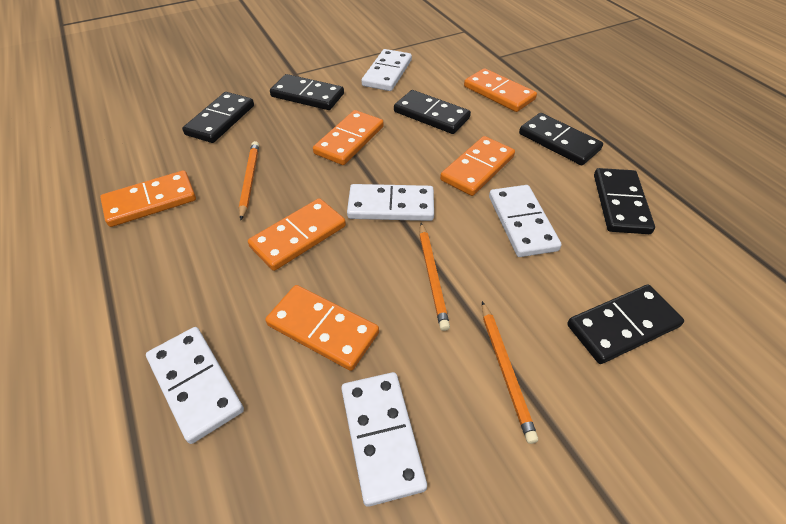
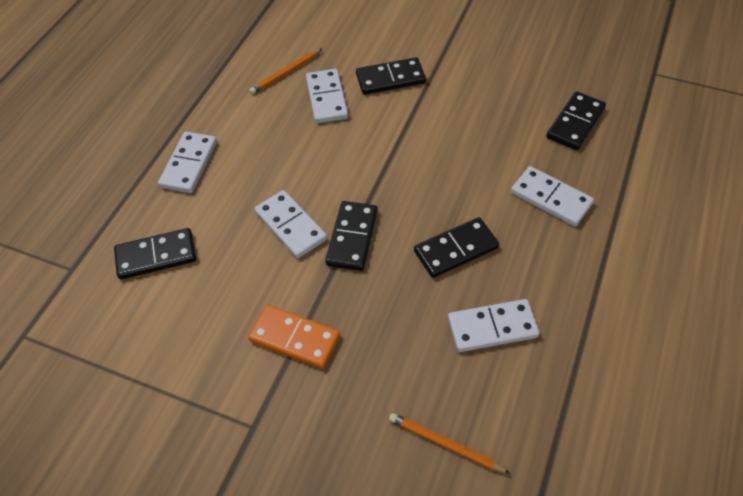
black domino: 6 -> 5
orange domino: 6 -> 1
orange pencil: 3 -> 2

